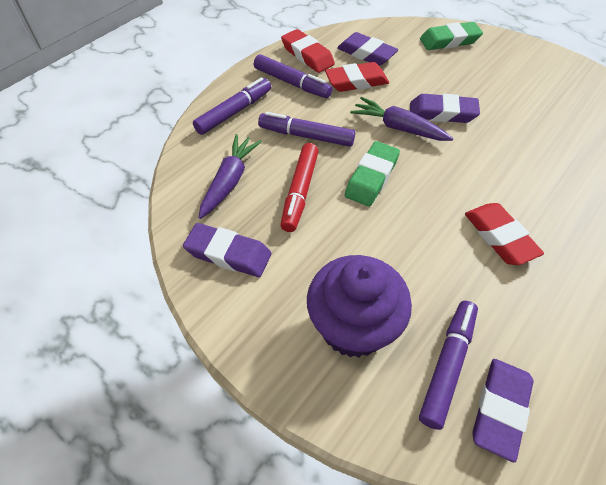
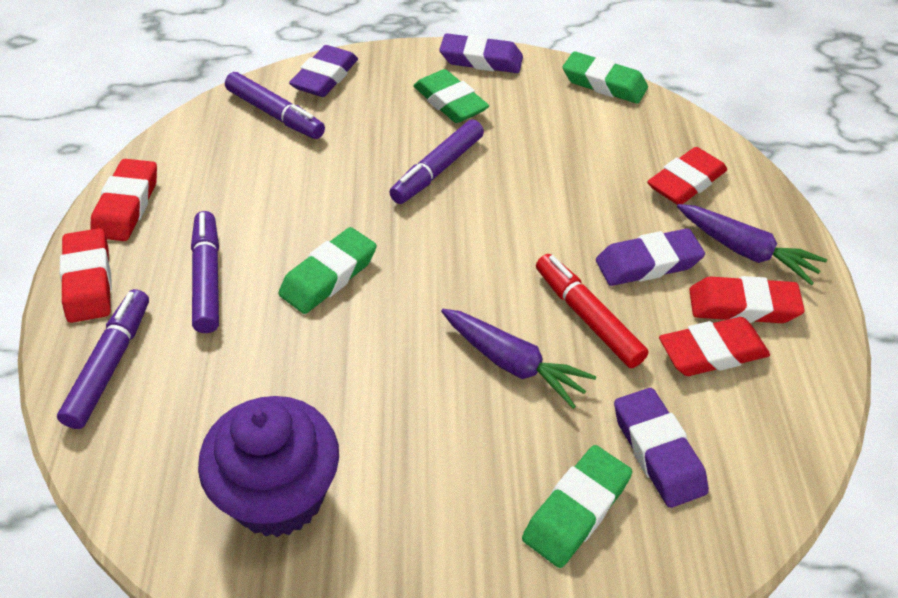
green eraser: 2 -> 4
red eraser: 3 -> 5

